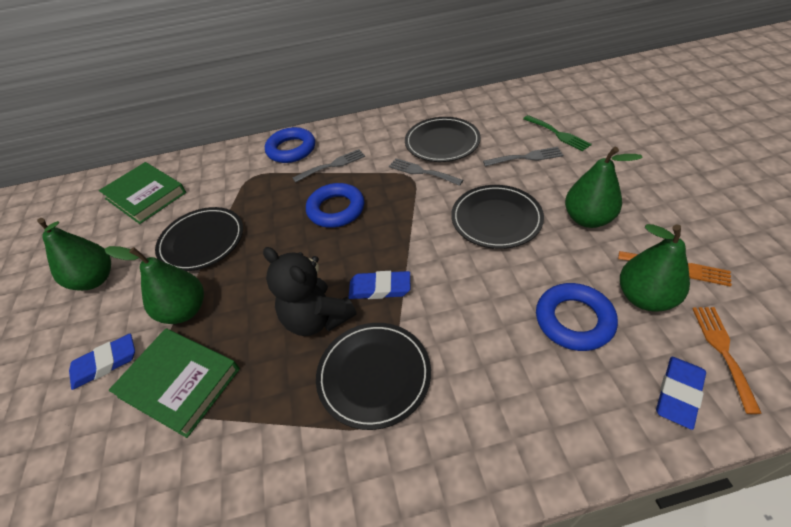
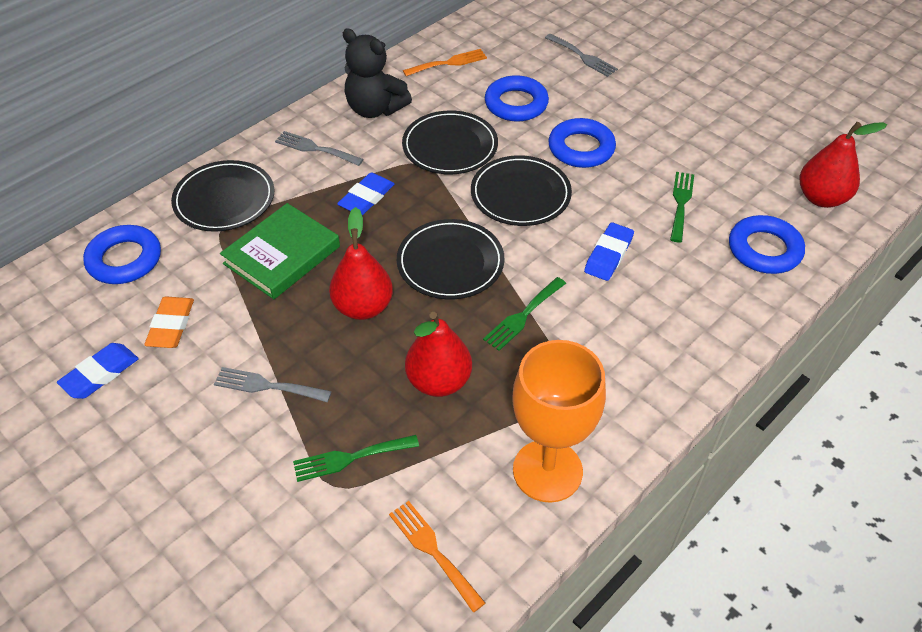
blue ring: 3 -> 4
green book: 2 -> 1
green fork: 1 -> 3
green pear: 4 -> 0
orange eraser: 0 -> 1
orange goblet: 0 -> 1
red pear: 0 -> 3

